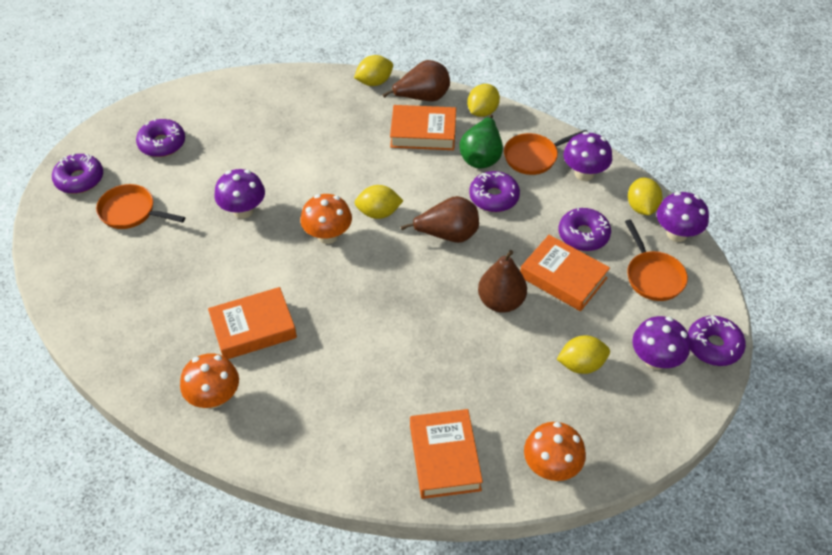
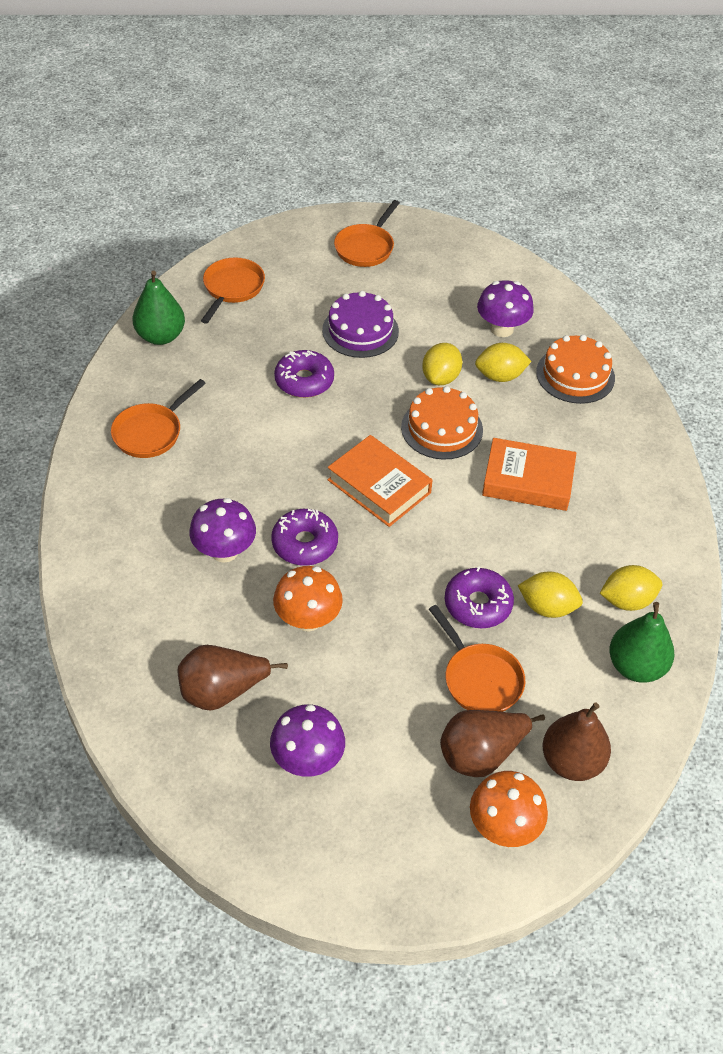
green pear: 1 -> 2
orange book: 4 -> 2
orange cake: 0 -> 2
orange mushroom: 3 -> 2
orange pan: 3 -> 4
purple cake: 0 -> 1
purple donut: 5 -> 3
purple mushroom: 4 -> 3
yellow lemon: 5 -> 4

